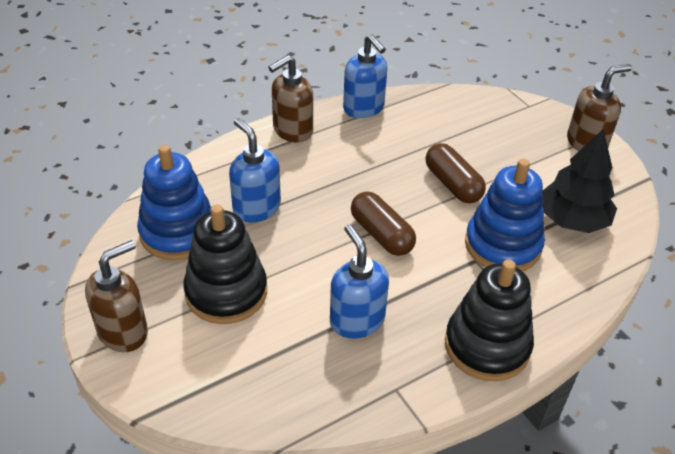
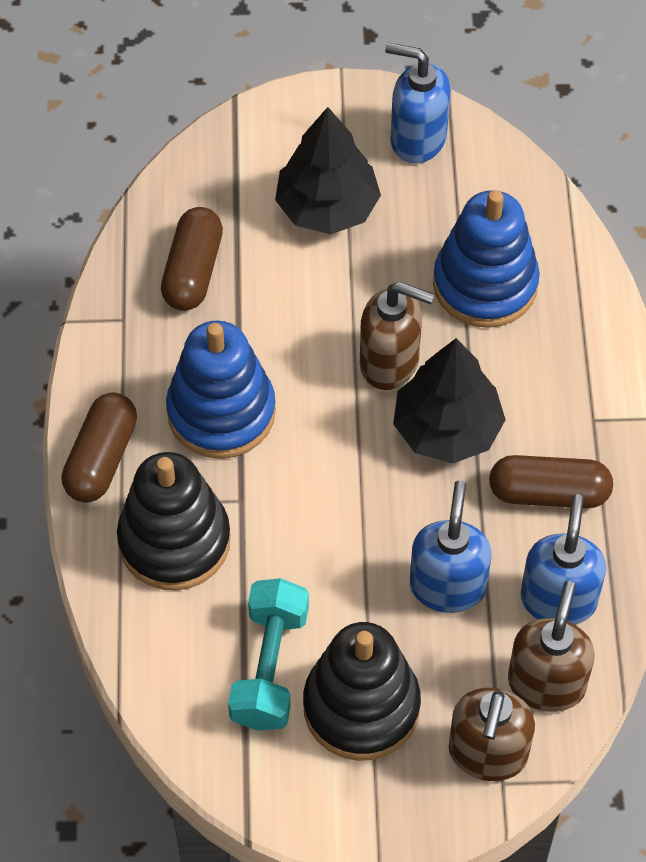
black tree: 1 -> 2
brown capsule: 2 -> 3
turquoise dumbbell: 0 -> 1

